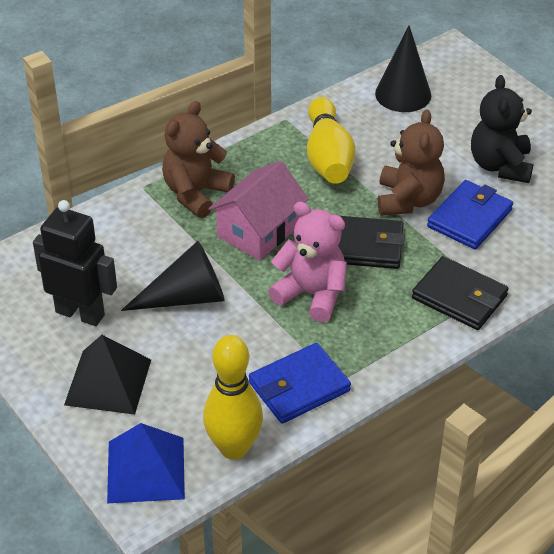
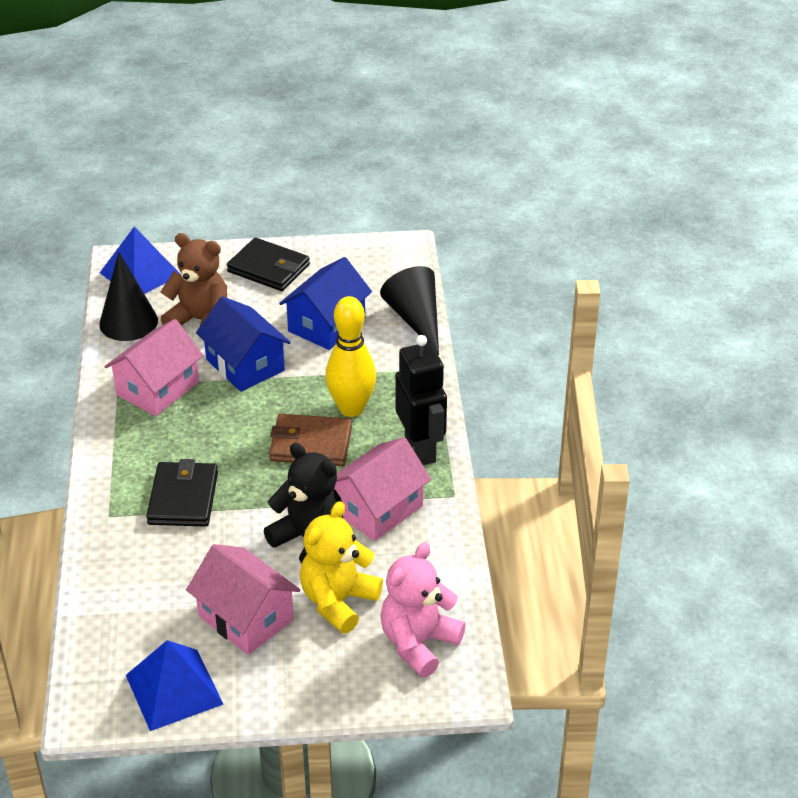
black pyramid: 1 -> 0
blue house: 0 -> 2
blue pyramid: 1 -> 2
blue wallet: 2 -> 0
brown teddy bear: 2 -> 1
brown wallet: 0 -> 1
pink house: 1 -> 3
yellow bowling pin: 2 -> 1
yellow teddy bear: 0 -> 1

